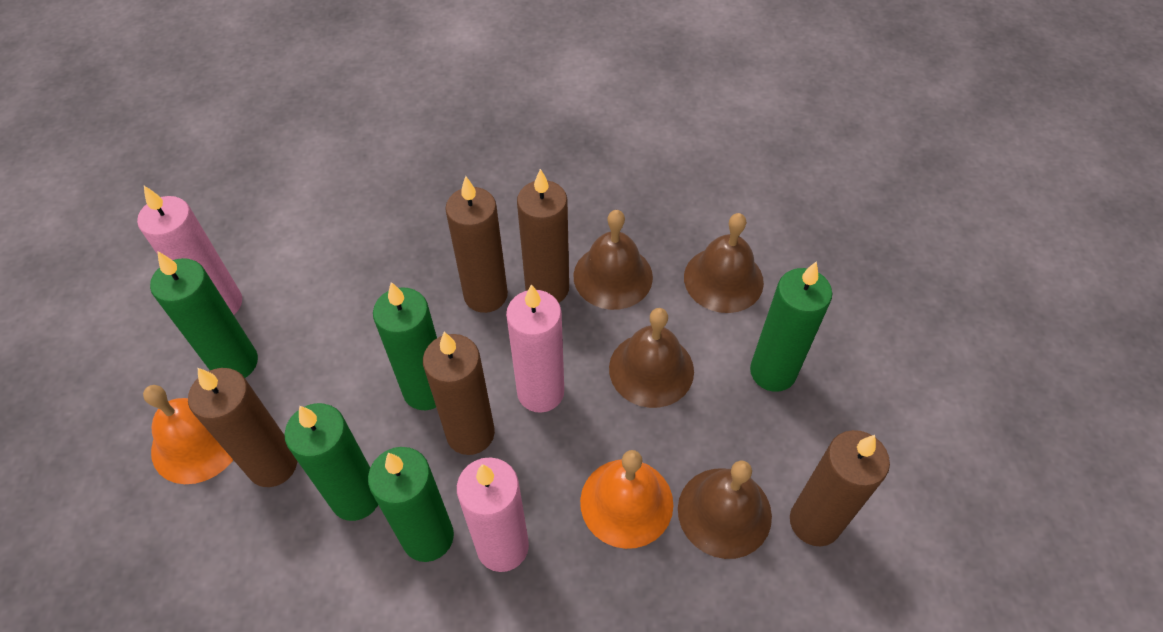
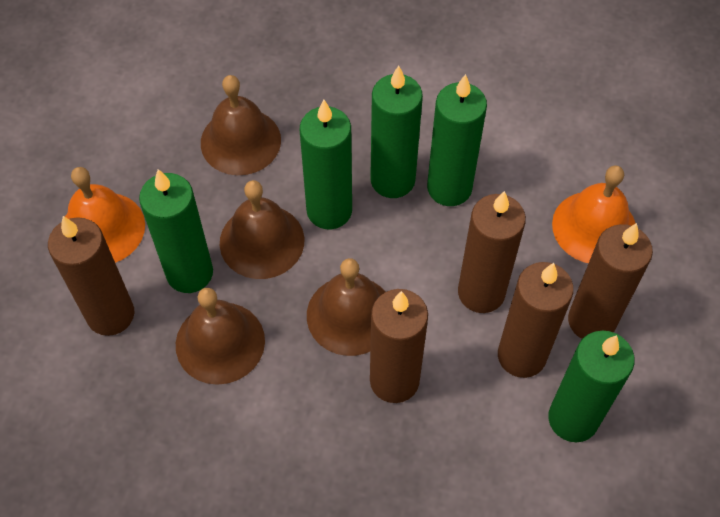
pink candle: 3 -> 0

